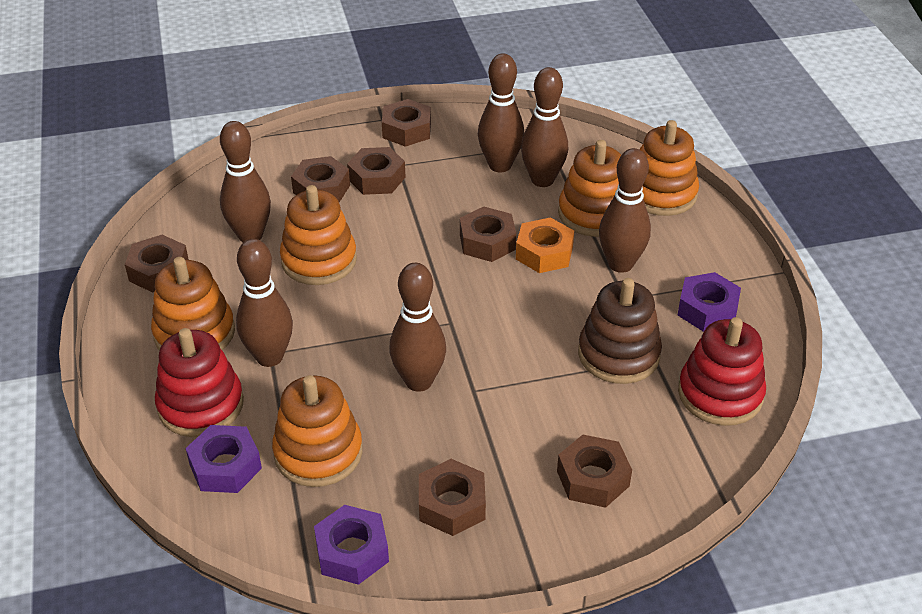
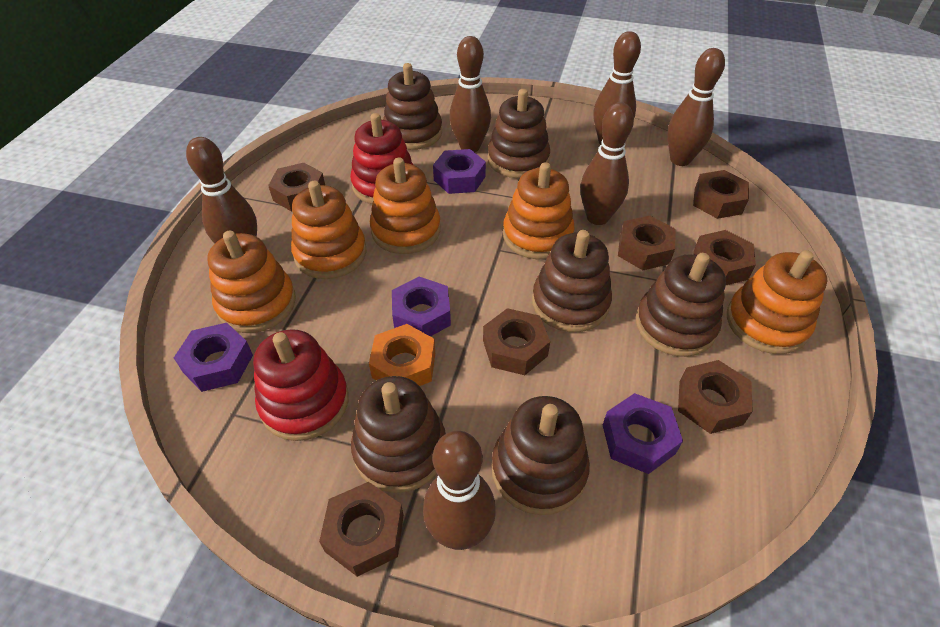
brown stacking toy: 1 -> 6
purple nut: 3 -> 4

